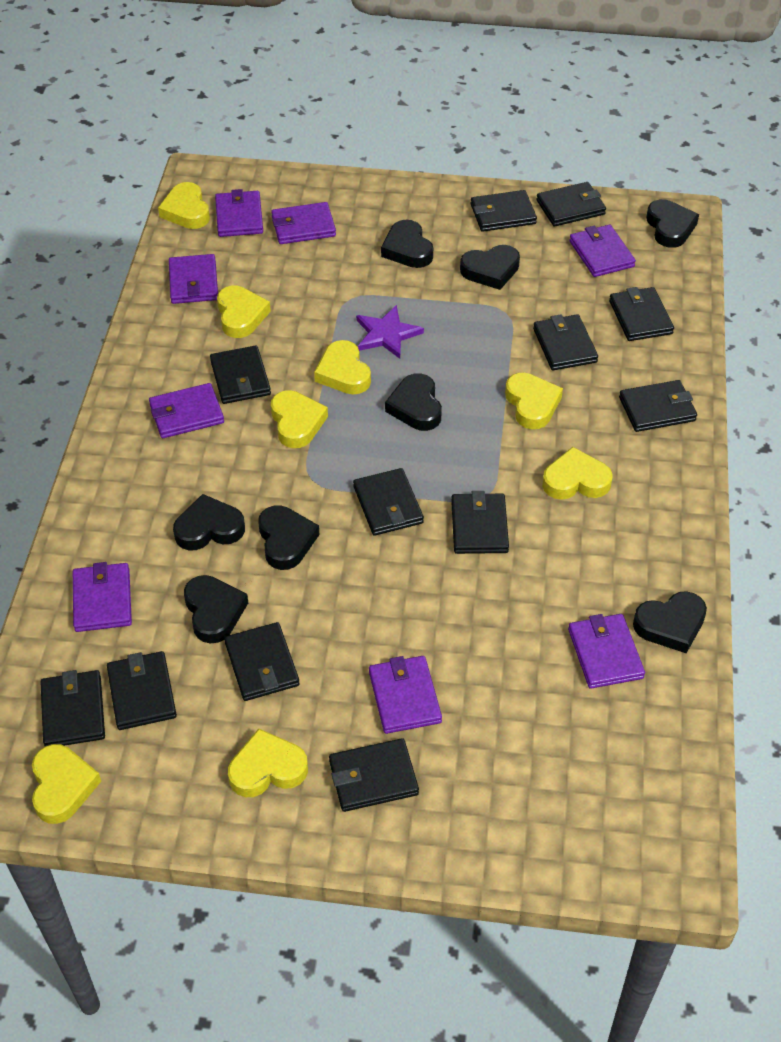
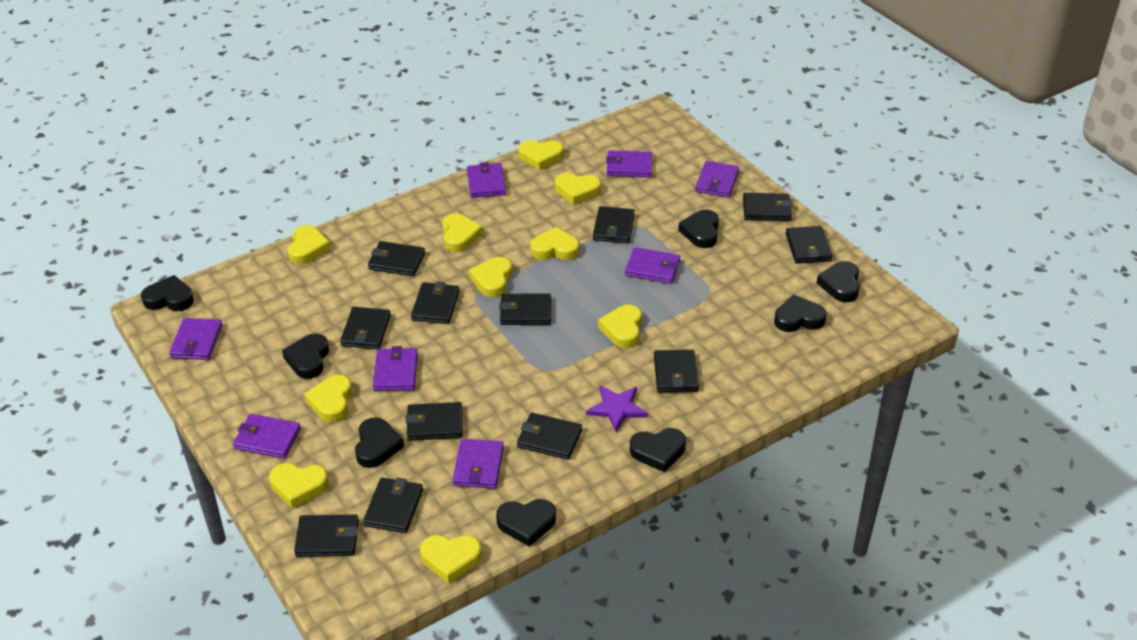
yellow heart: 8 -> 10

